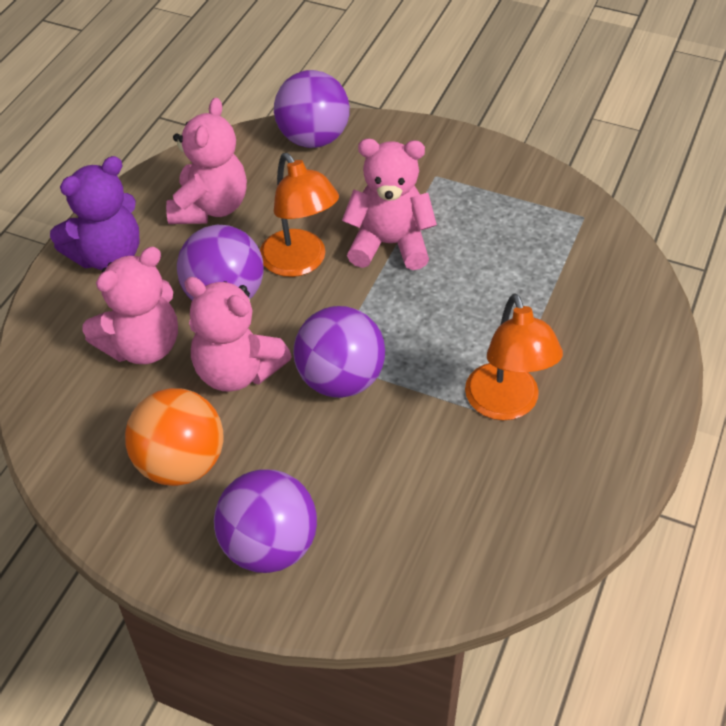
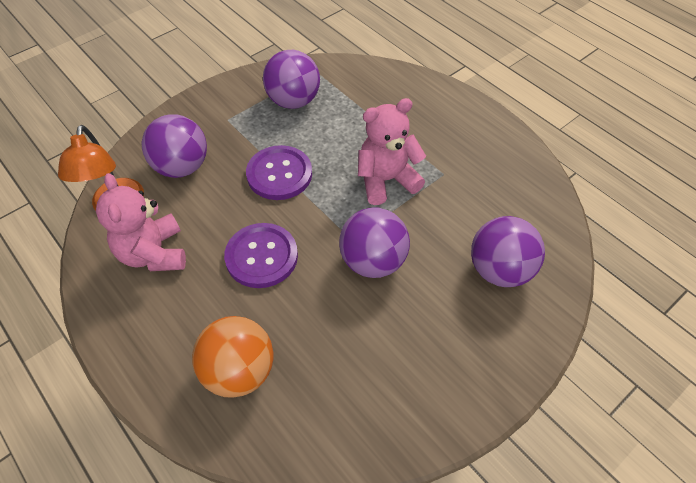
orange lamp: 2 -> 1
pink teddy bear: 4 -> 2
purple button: 0 -> 2
purple teddy bear: 1 -> 0

